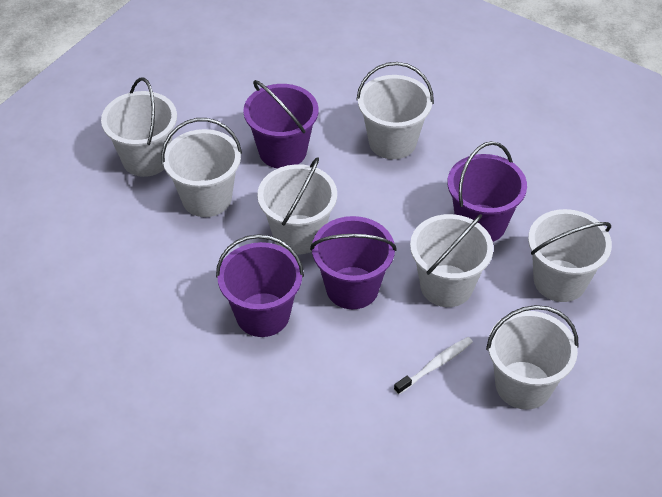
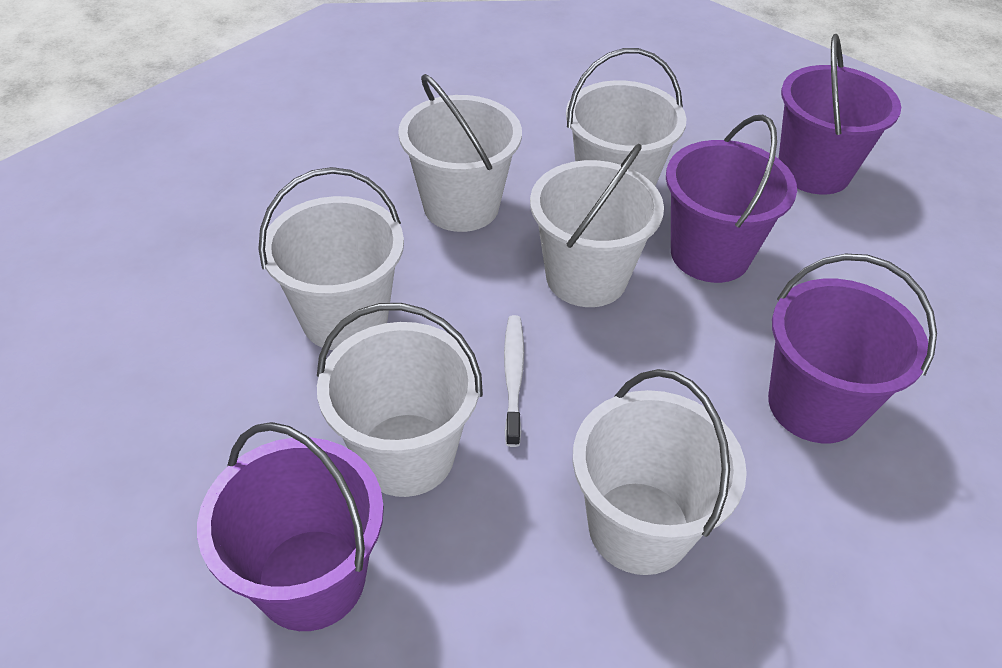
white bucket: 7 -> 6

